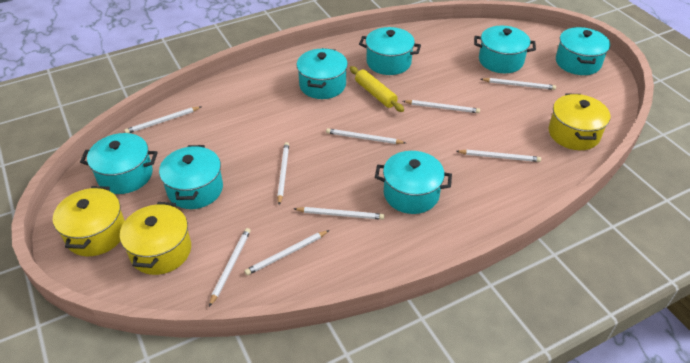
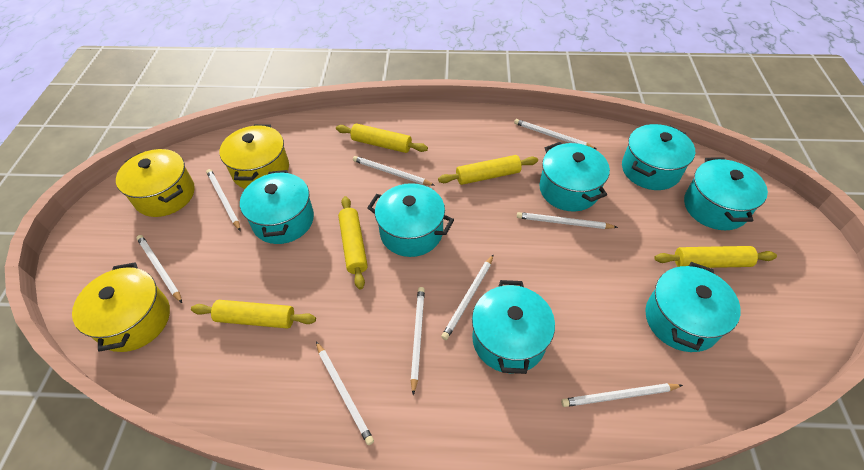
yellow rolling pin: 1 -> 5

